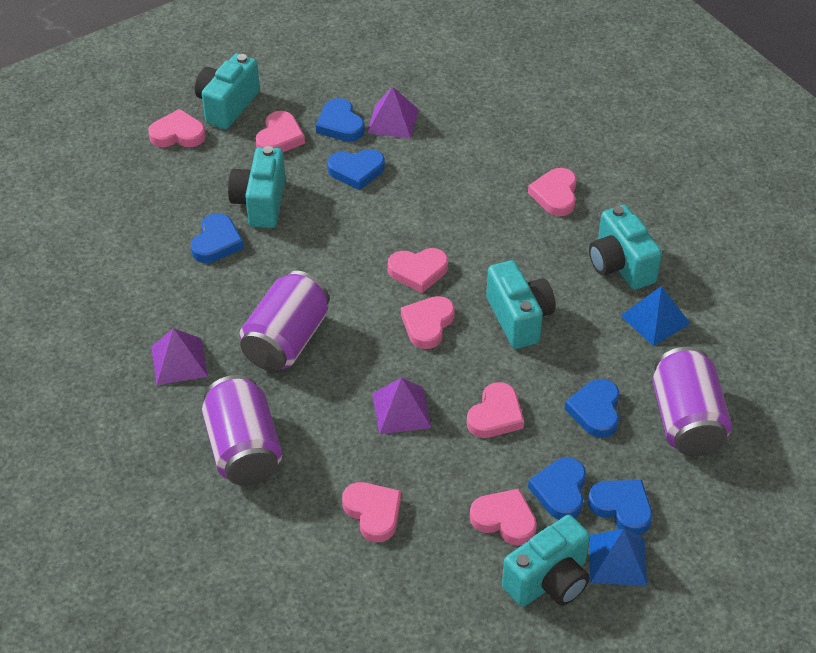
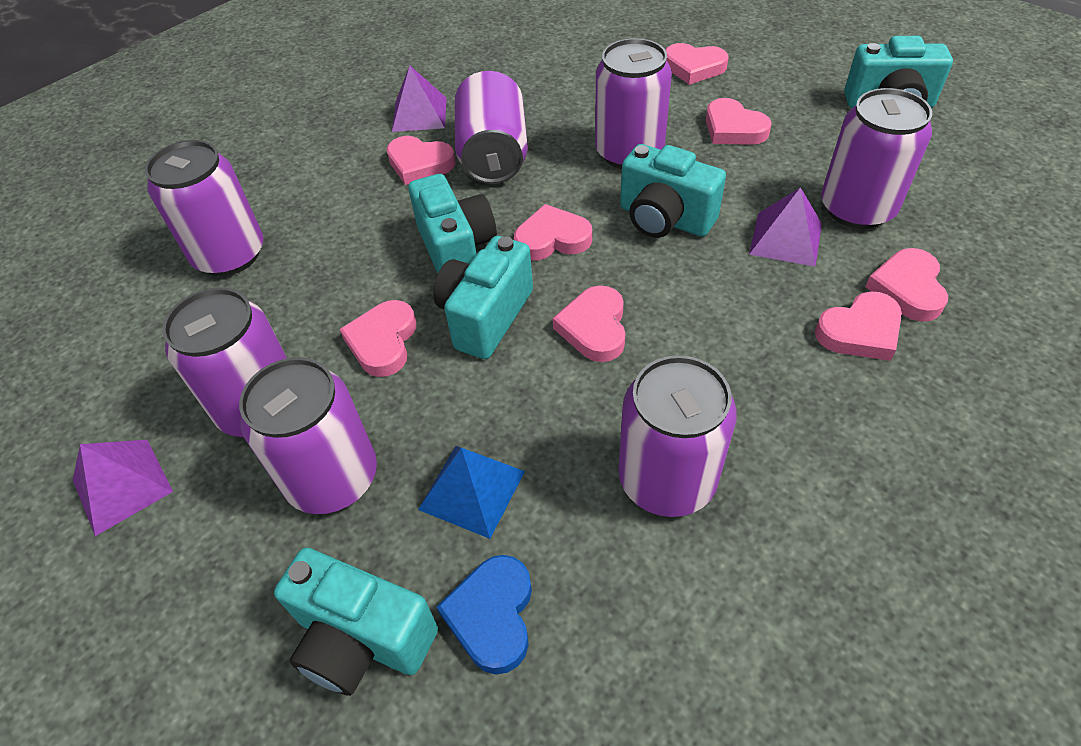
blue heart: 6 -> 1
blue pyramid: 2 -> 1
purple can: 3 -> 7

